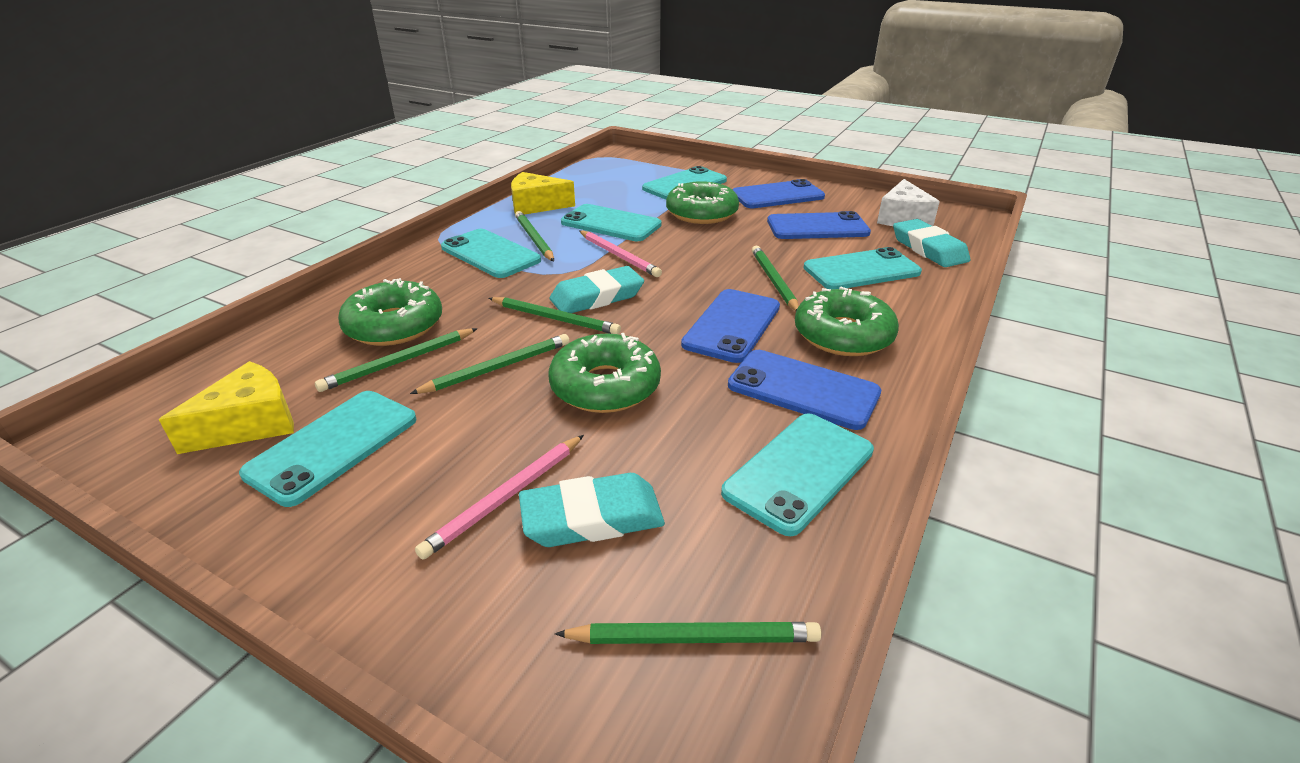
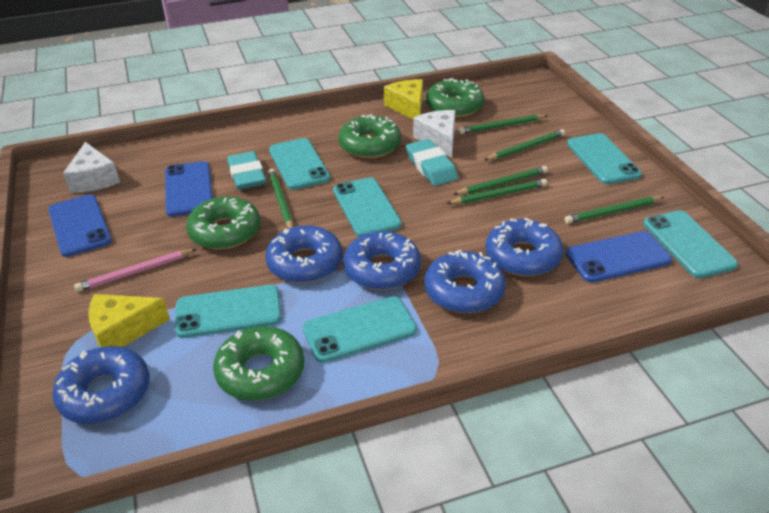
blue donut: 0 -> 5
blue phone: 4 -> 3
pink pencil: 2 -> 1
turquoise eraser: 3 -> 2
white cheese: 1 -> 2

